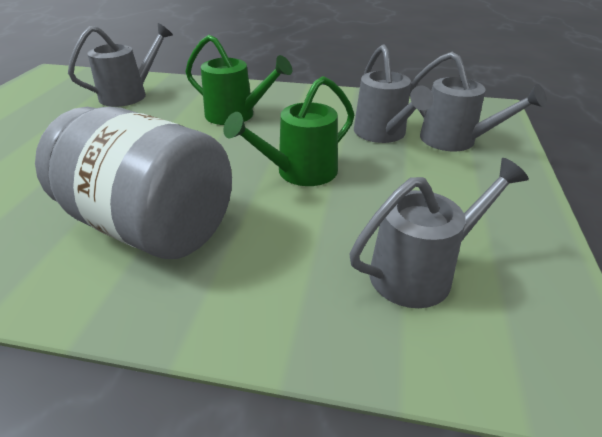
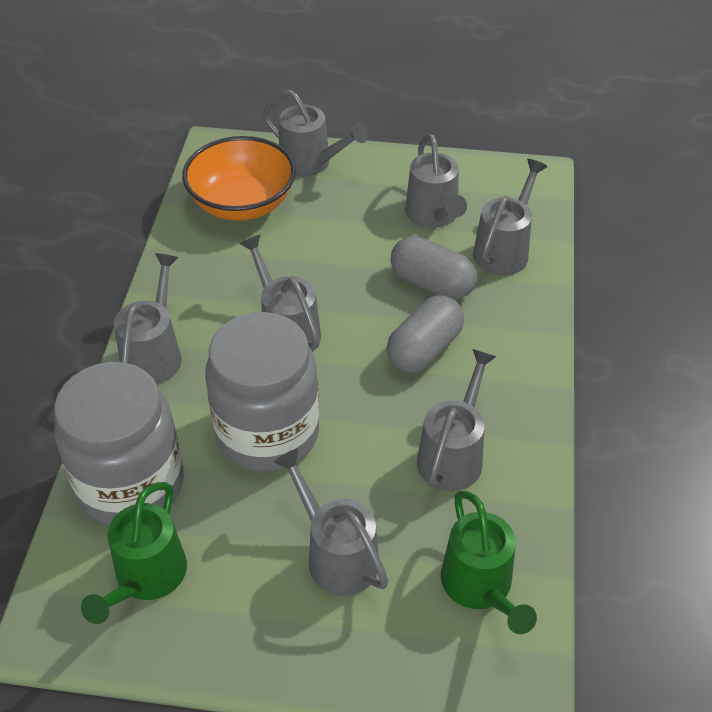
grey capsule: 0 -> 2
grey jar: 1 -> 2
grey watering can: 4 -> 7
orange bowl: 0 -> 1

